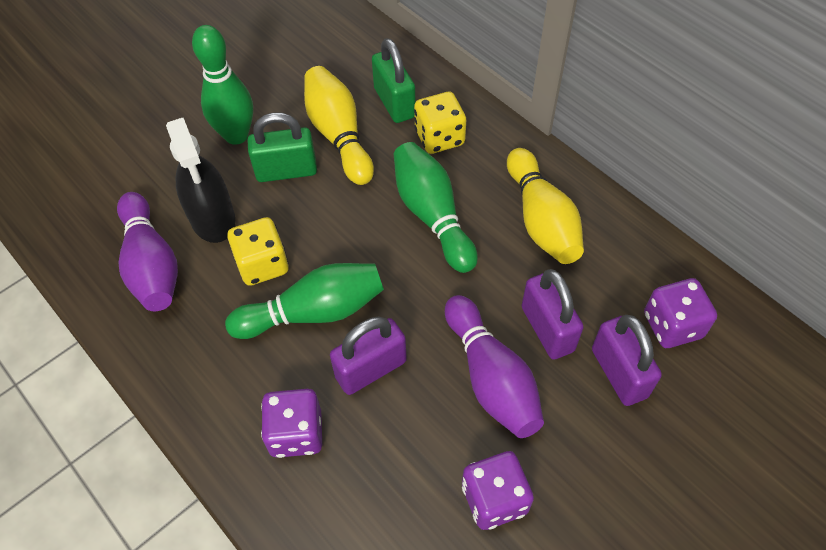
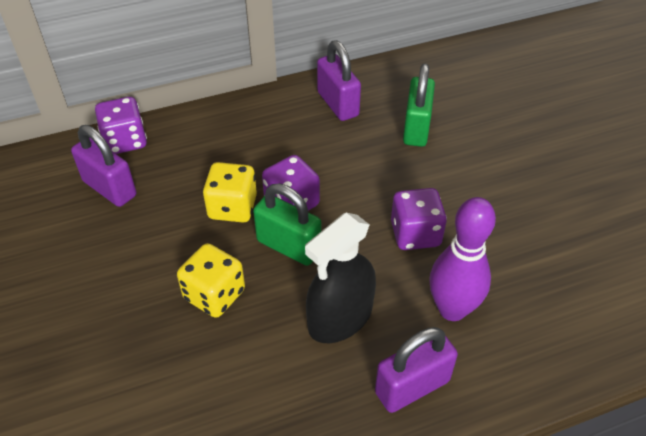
green bowling pin: 3 -> 0
purple bowling pin: 2 -> 1
yellow bowling pin: 2 -> 0

